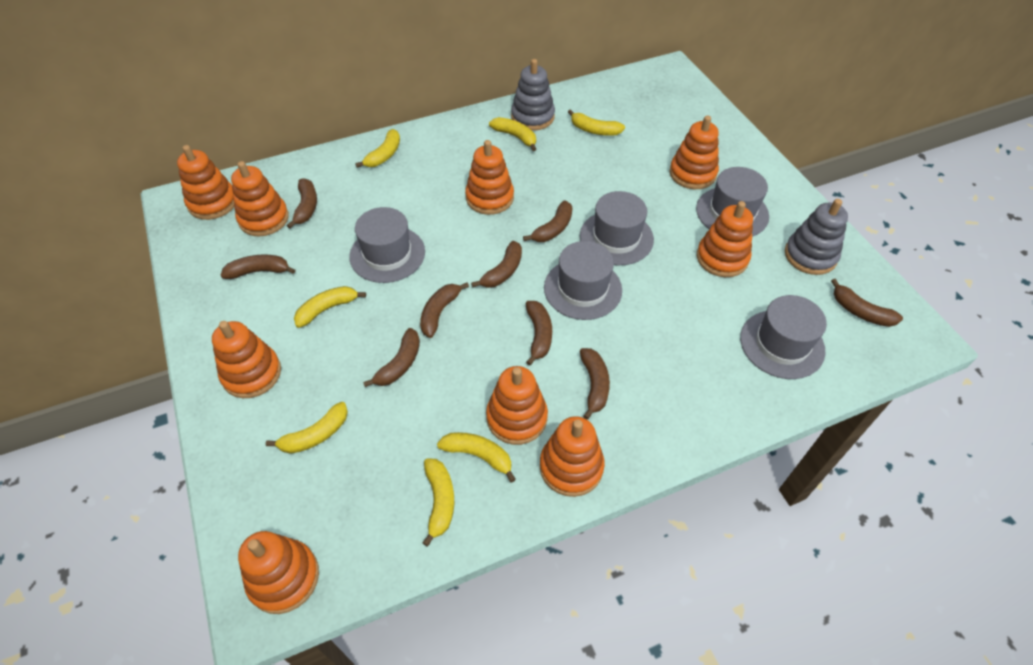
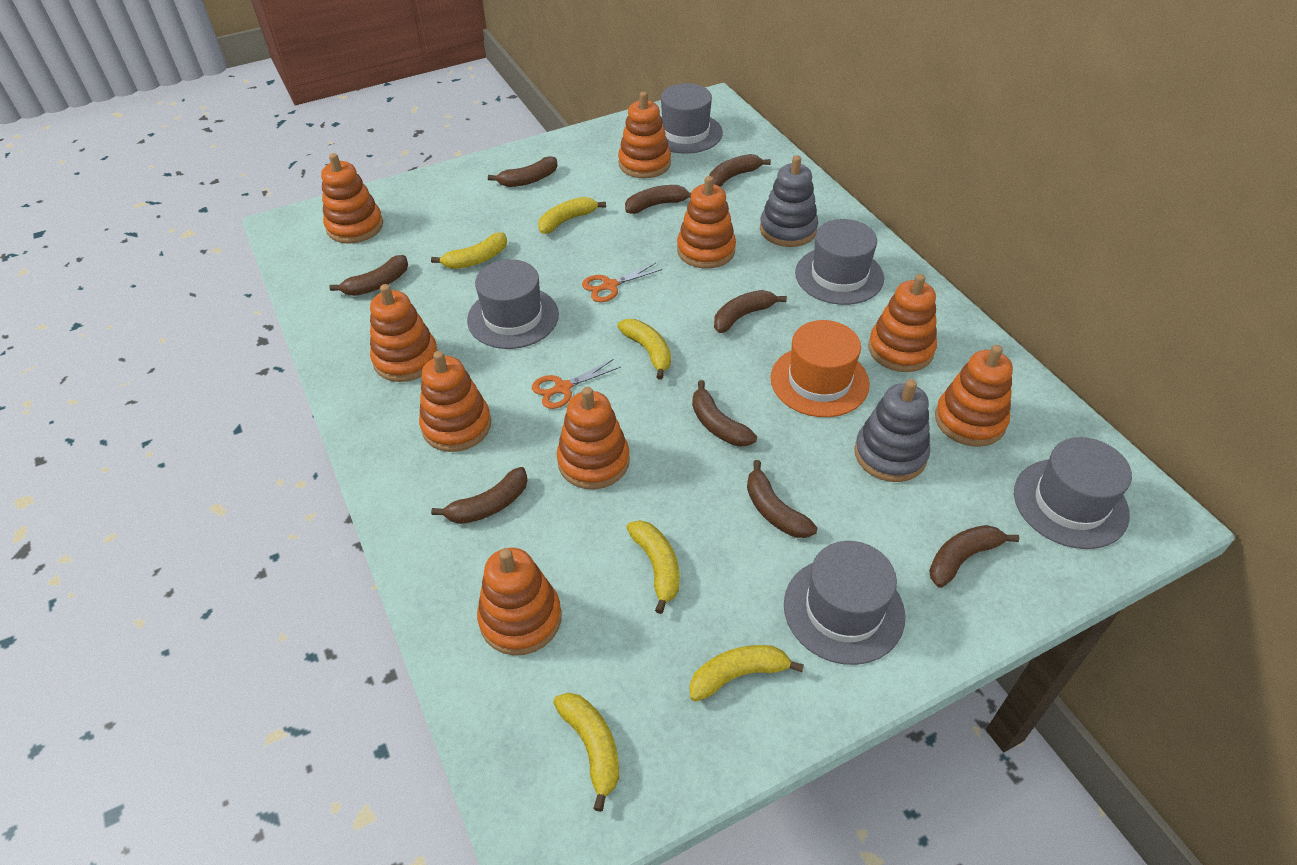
orange hat: 0 -> 1
orange scissors: 0 -> 2
yellow banana: 7 -> 6

